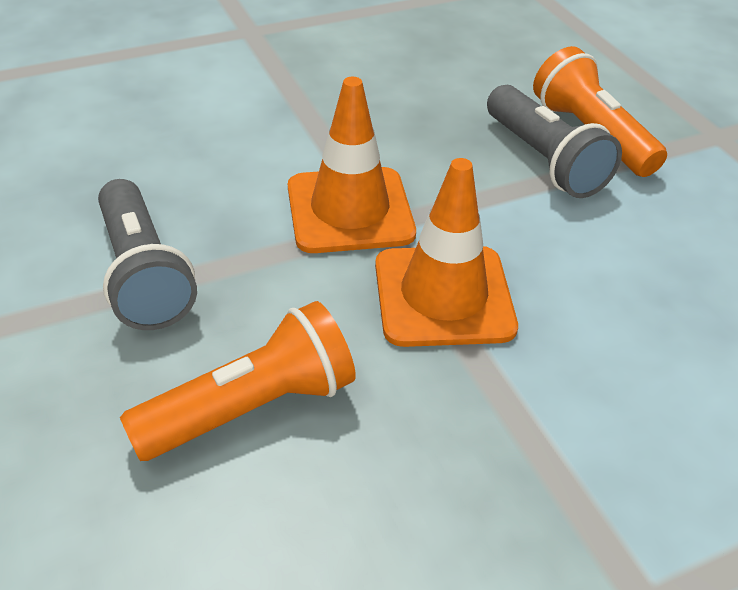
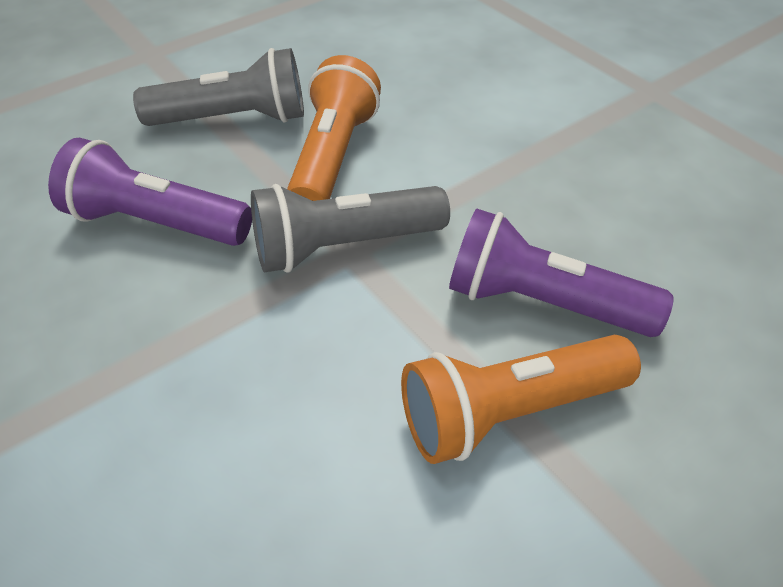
orange traffic cone: 2 -> 0
purple flashlight: 0 -> 2

